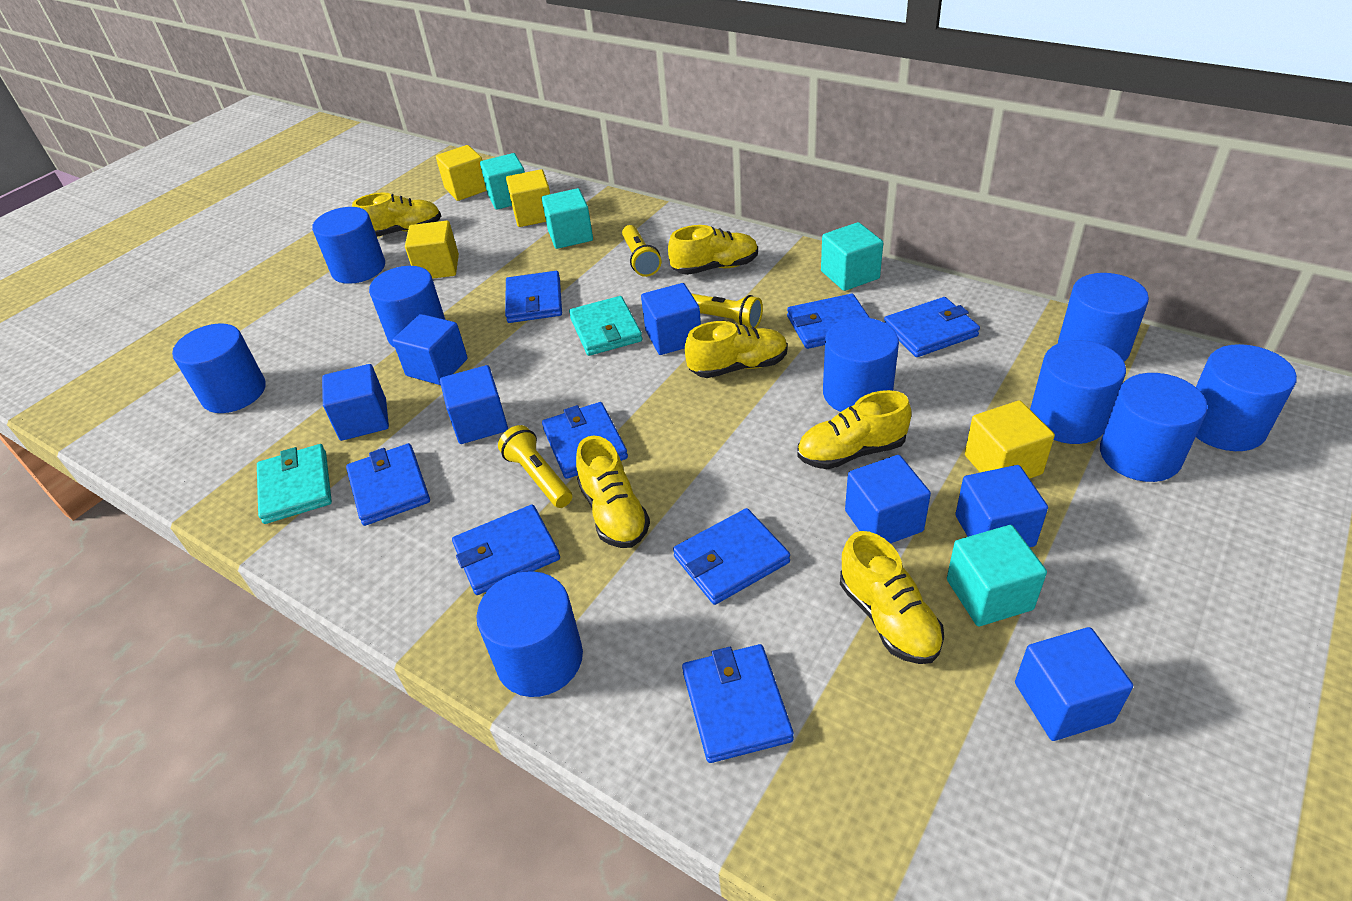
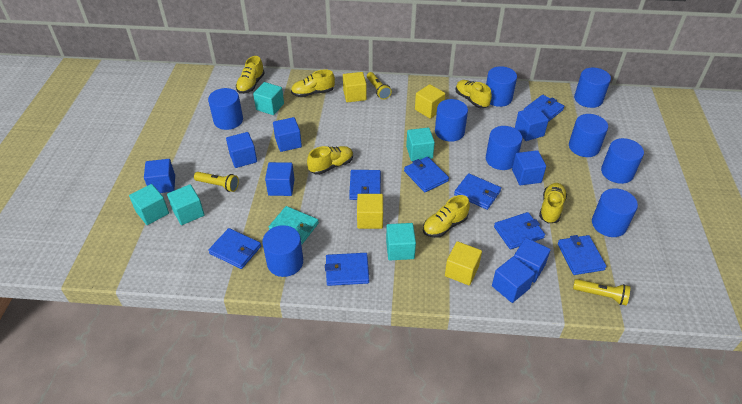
blue cube: 7 -> 8
turquoise cube: 4 -> 5
turquoise wallet: 2 -> 1

